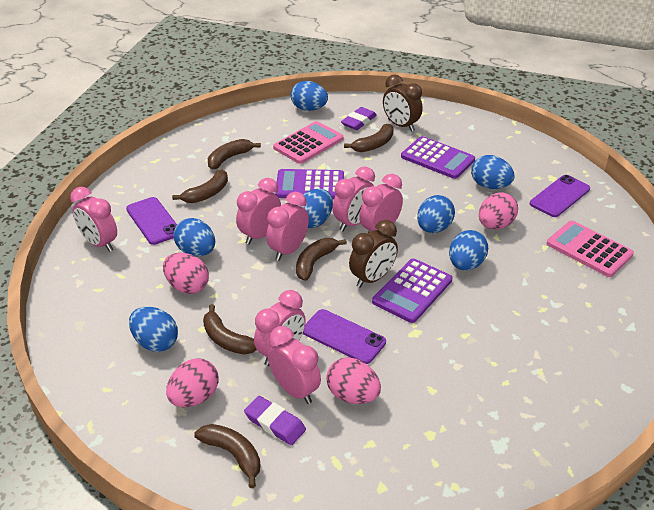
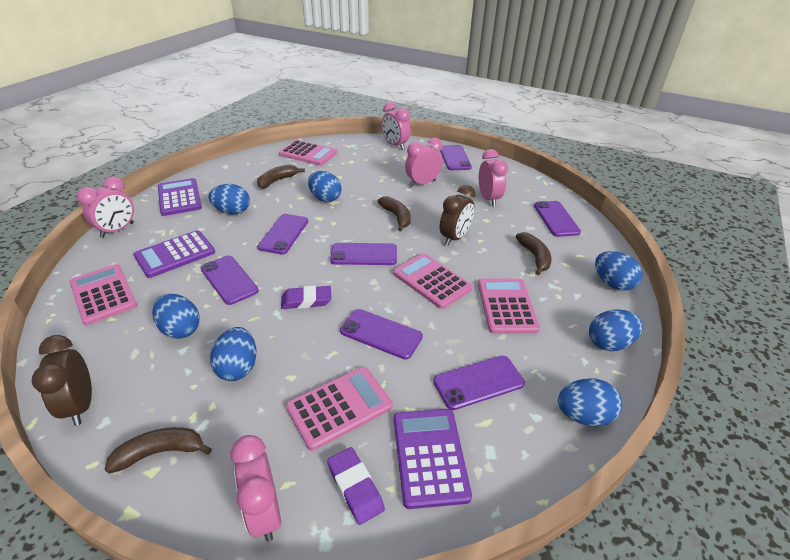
brown banana: 6 -> 4
pink calculator: 2 -> 5
pink clock: 7 -> 5
pink egg: 4 -> 0
purple phone: 3 -> 7

